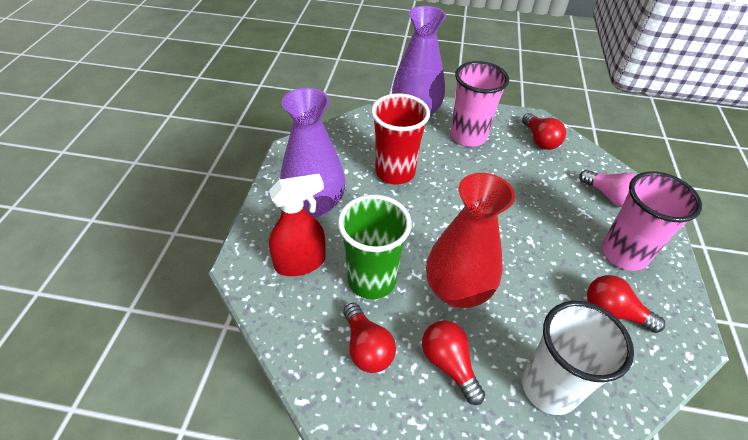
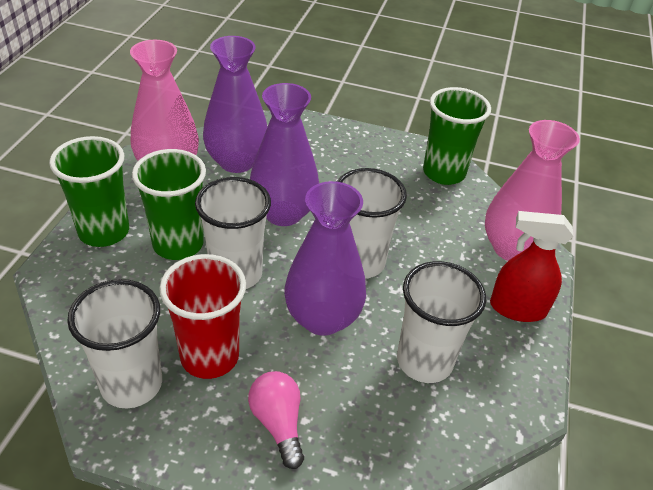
green cup: 1 -> 3
pink cup: 2 -> 0
pink vase: 0 -> 2
purple vase: 2 -> 3
red light bulb: 4 -> 0
red vase: 1 -> 0
white cup: 1 -> 4

